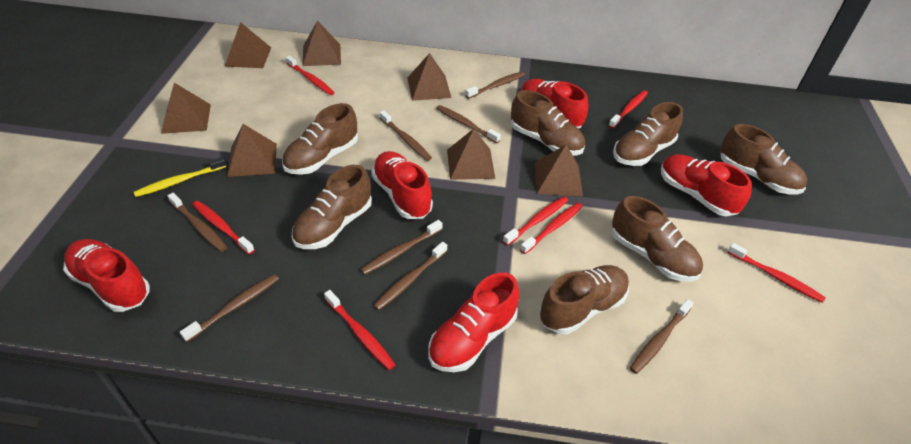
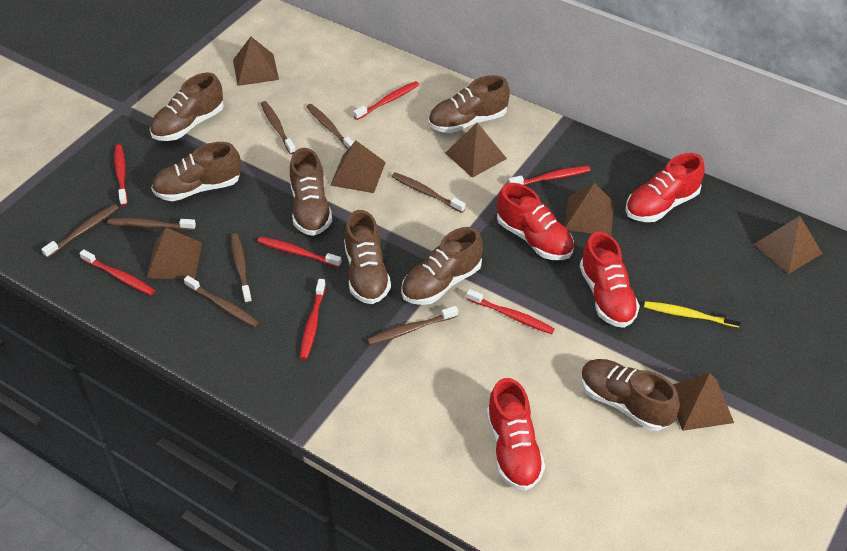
red shoe: 5 -> 4

